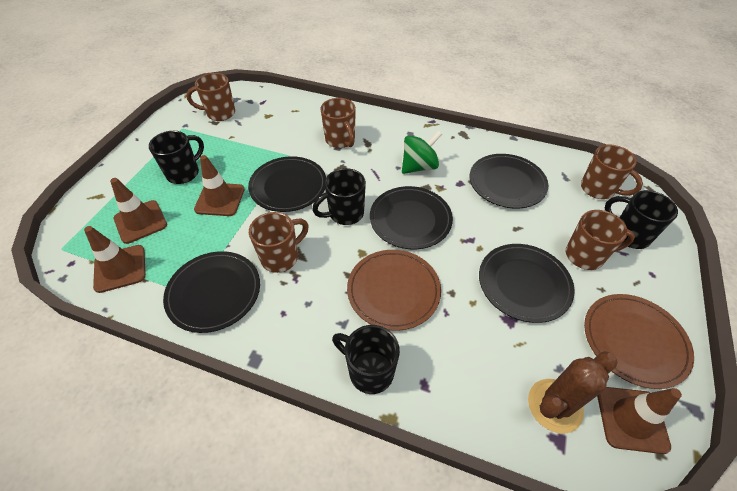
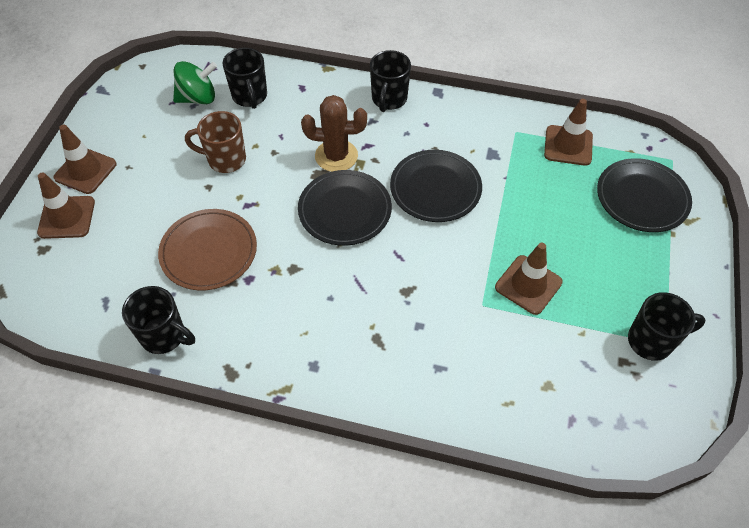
black plate: 5 -> 3
brown mug: 5 -> 1
brown plate: 2 -> 1

